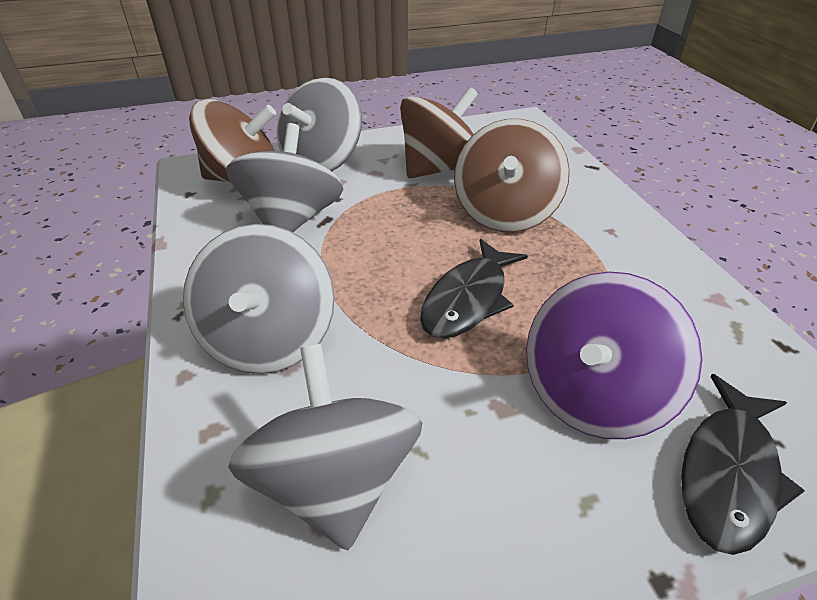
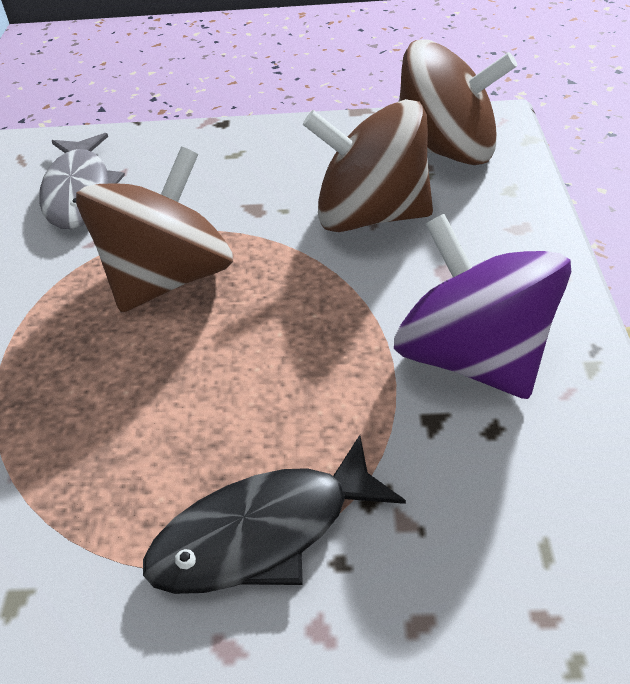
black fish: 2 -> 1
grey fish: 0 -> 1
grey spinning top: 4 -> 0

